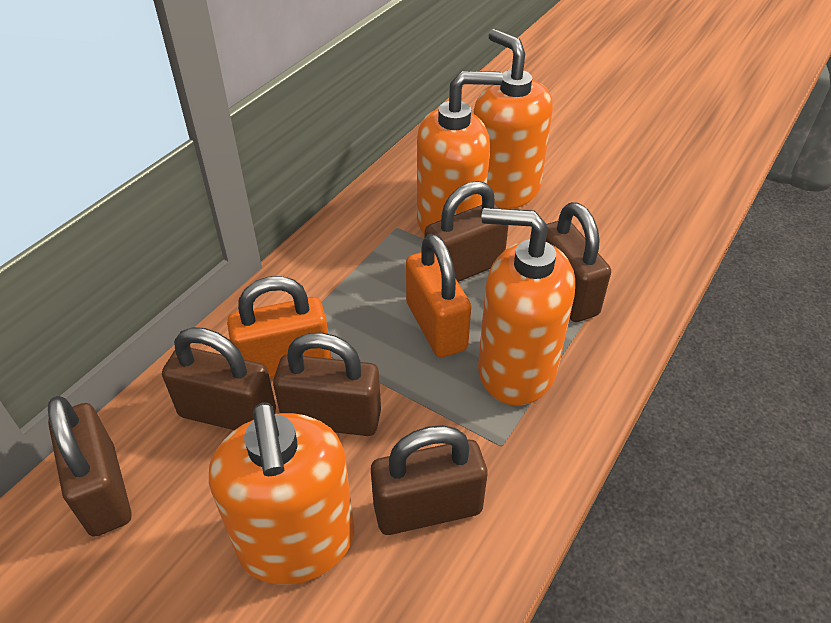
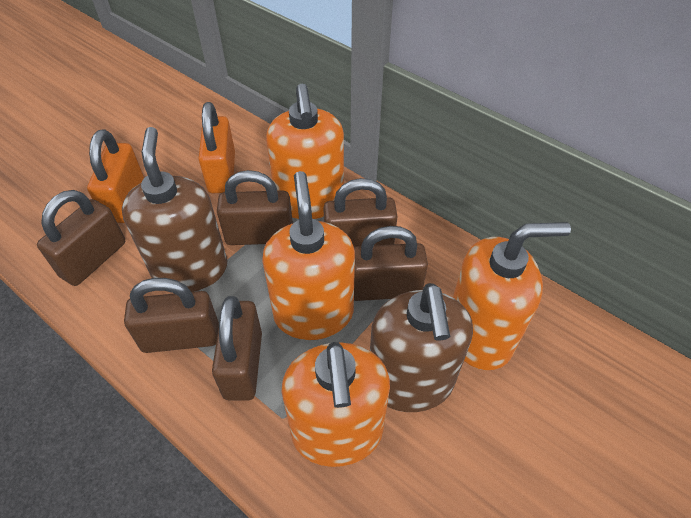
brown soap dispenser: 0 -> 2

